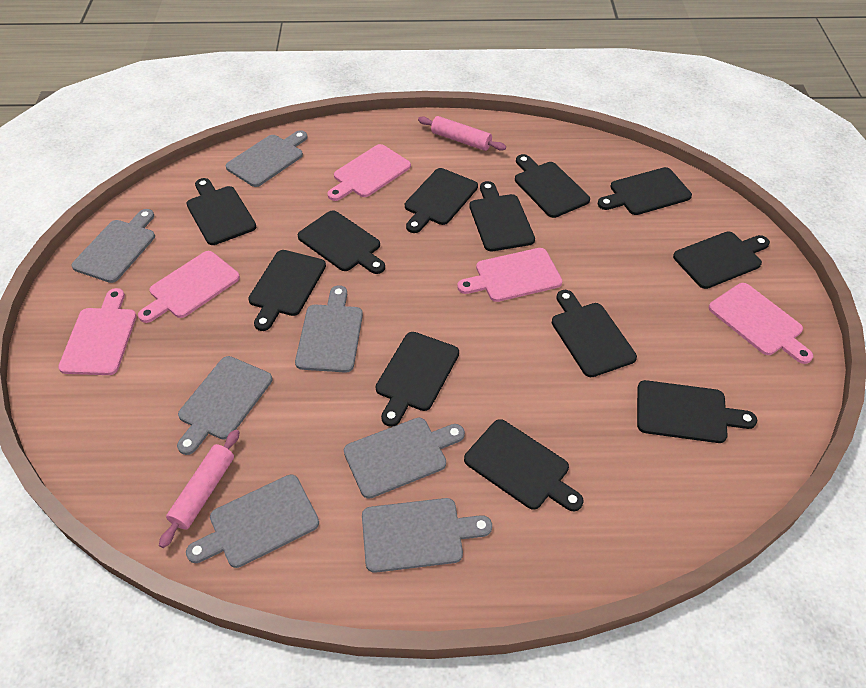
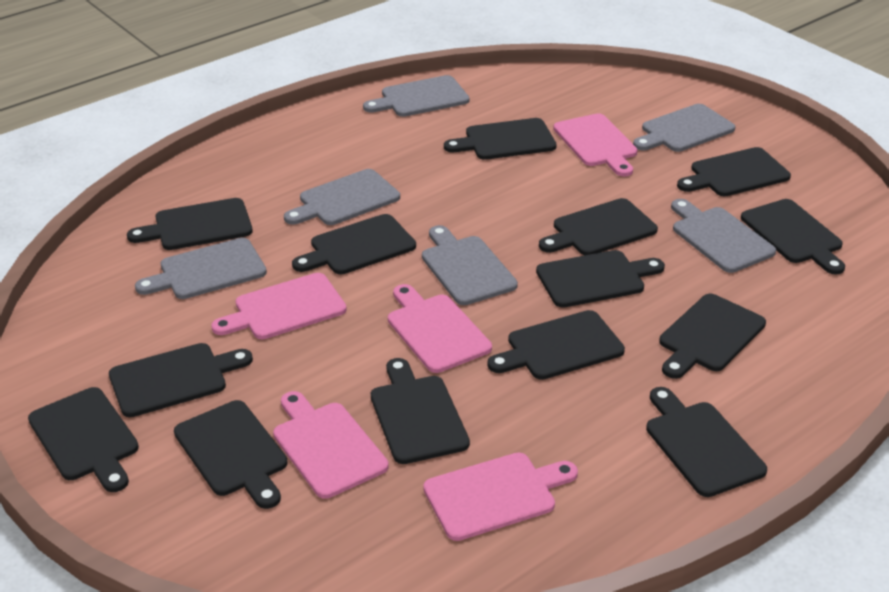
black cutting board: 12 -> 14
grey cutting board: 7 -> 6
pink rolling pin: 2 -> 0

